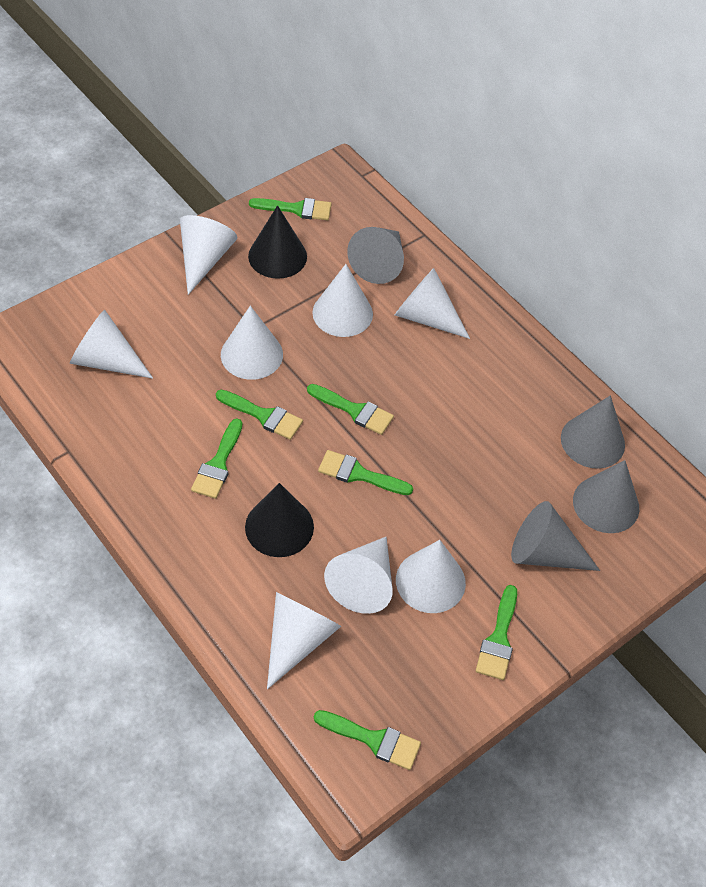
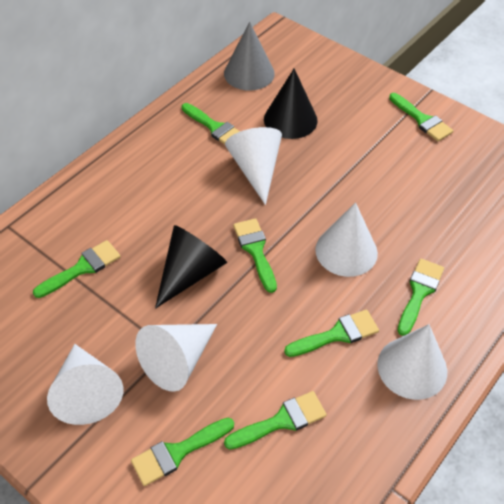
green brush: 7 -> 8
grey cone: 4 -> 1
white cone: 8 -> 5

